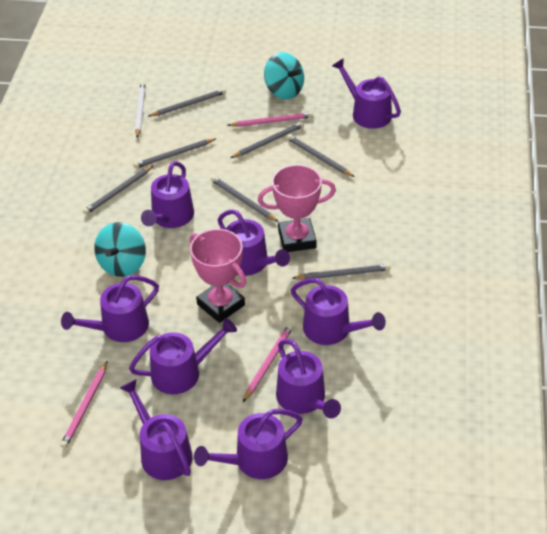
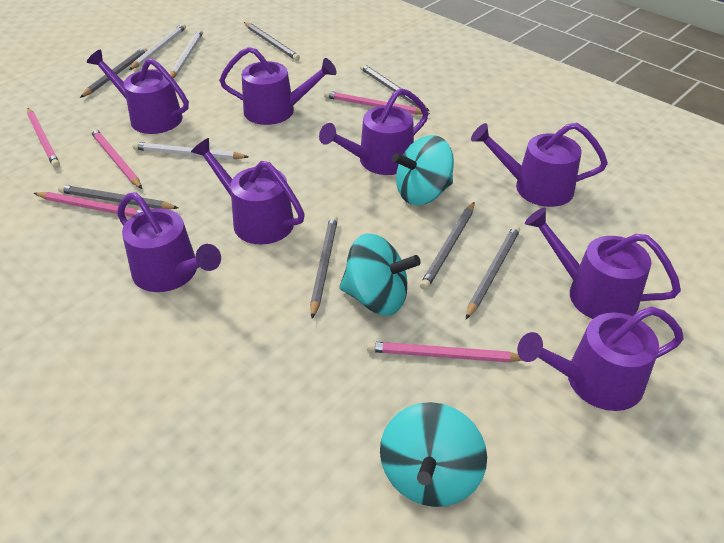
pink pencil: 3 -> 5
pink trophy: 2 -> 0
purple watering can: 9 -> 8
turquoise spinning top: 2 -> 3
white pencil: 1 -> 3

